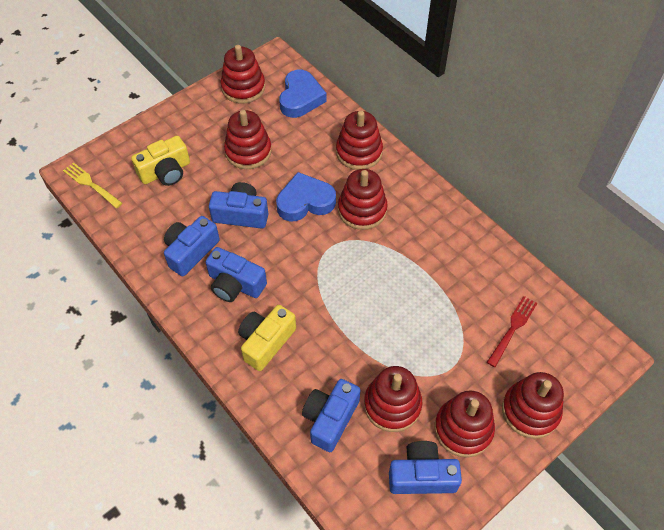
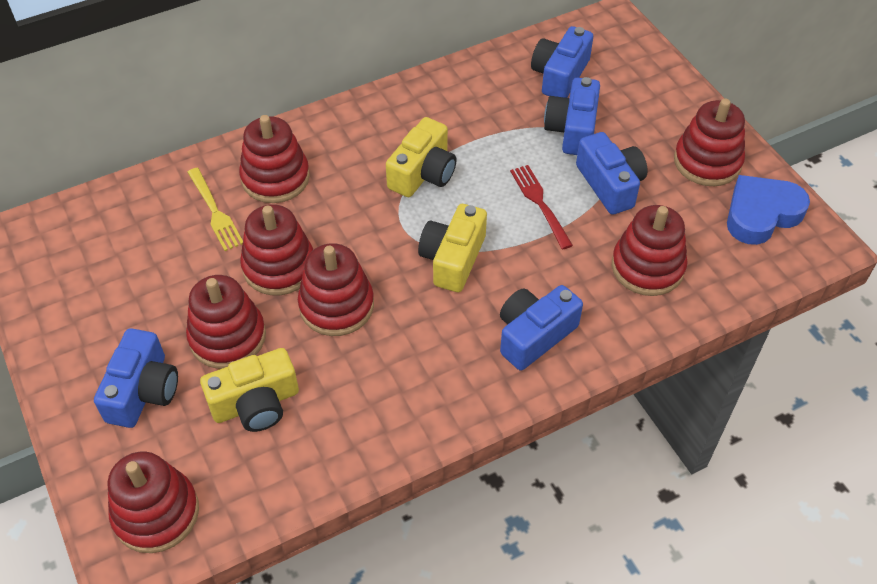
blue heart: 2 -> 1
yellow camera: 2 -> 3

